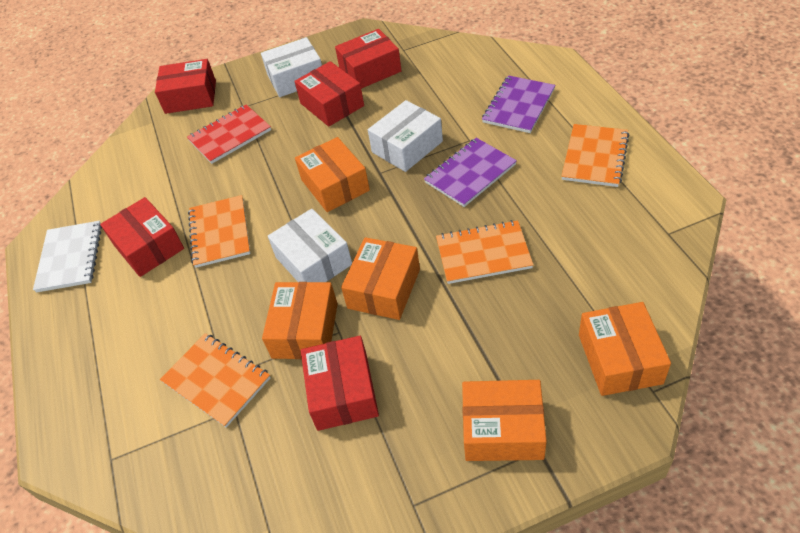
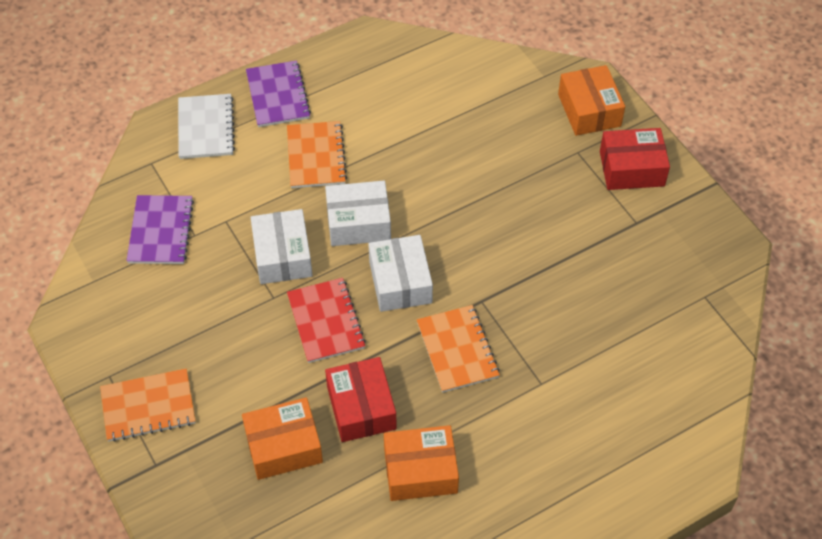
orange box: 5 -> 3
orange notebook: 4 -> 3
red box: 5 -> 2

